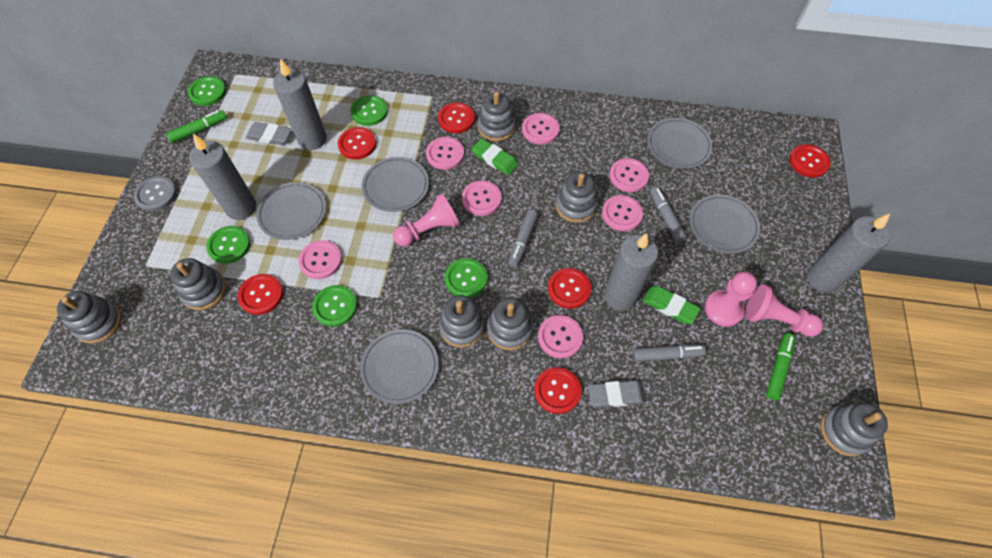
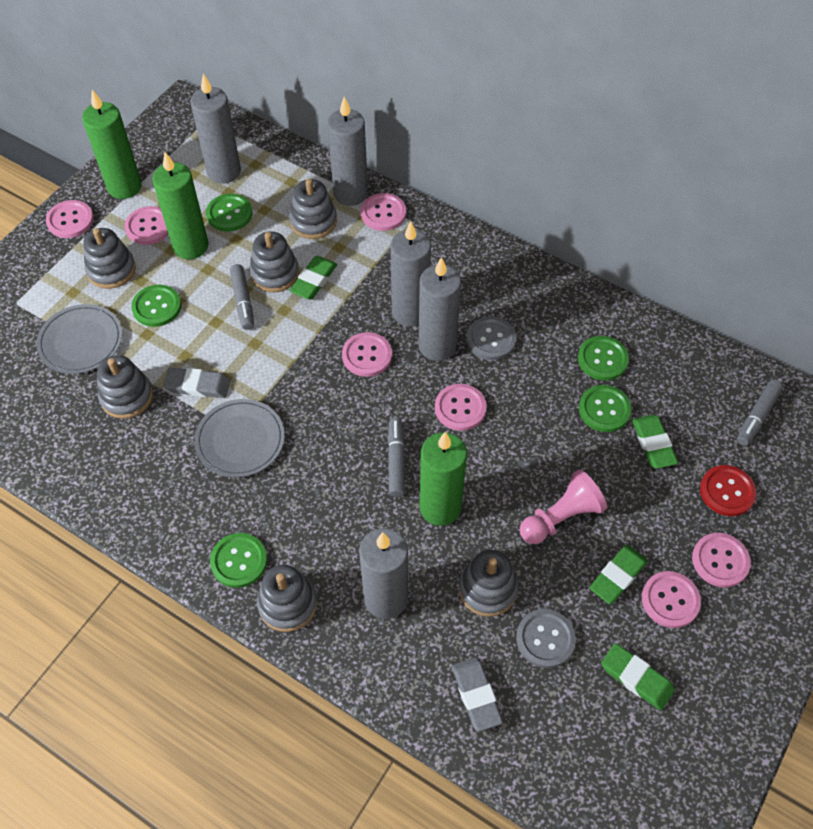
green candle: 0 -> 3
green eraser: 2 -> 4
green marker: 2 -> 0
grey button: 1 -> 2
grey candle: 4 -> 5
grey plate: 5 -> 2
grey stacking toy: 7 -> 6
pink pawn: 3 -> 1
red button: 6 -> 1

